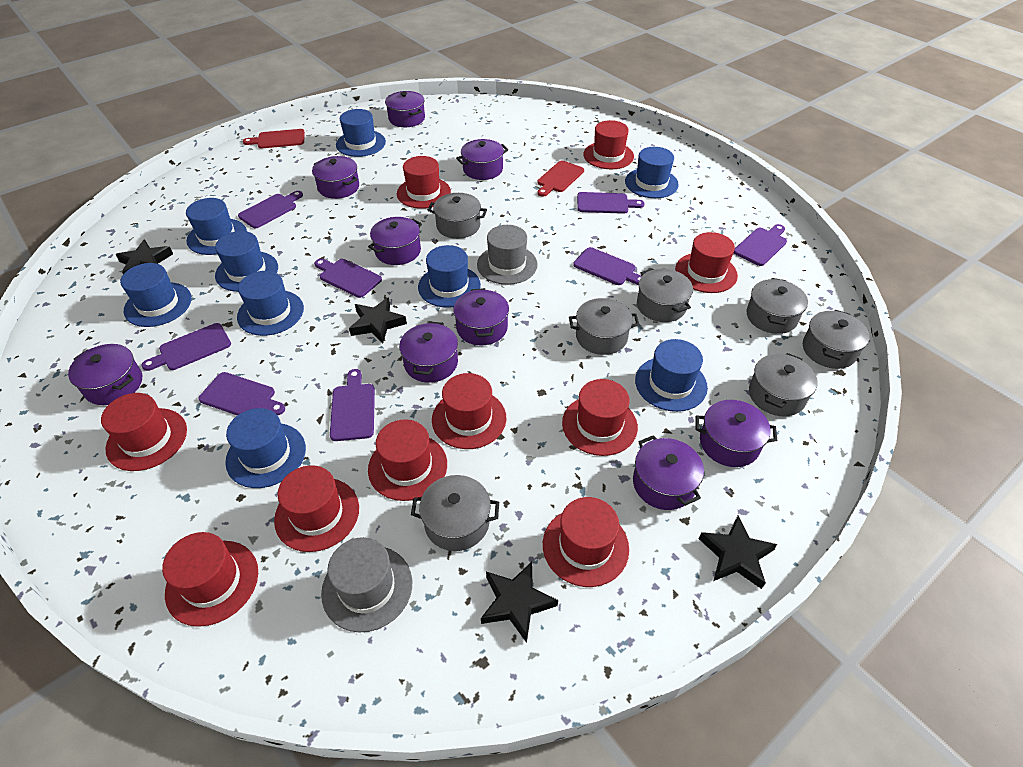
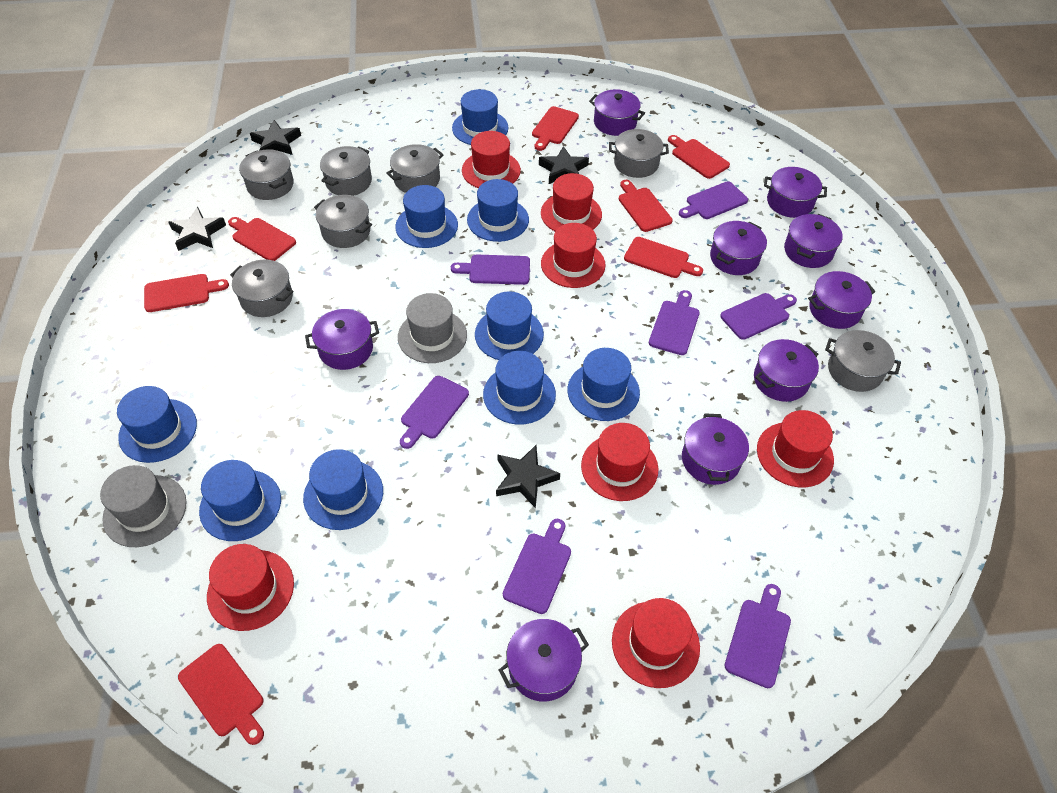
purple cutting board: 8 -> 7
red cutting board: 2 -> 7
red hat: 10 -> 7

